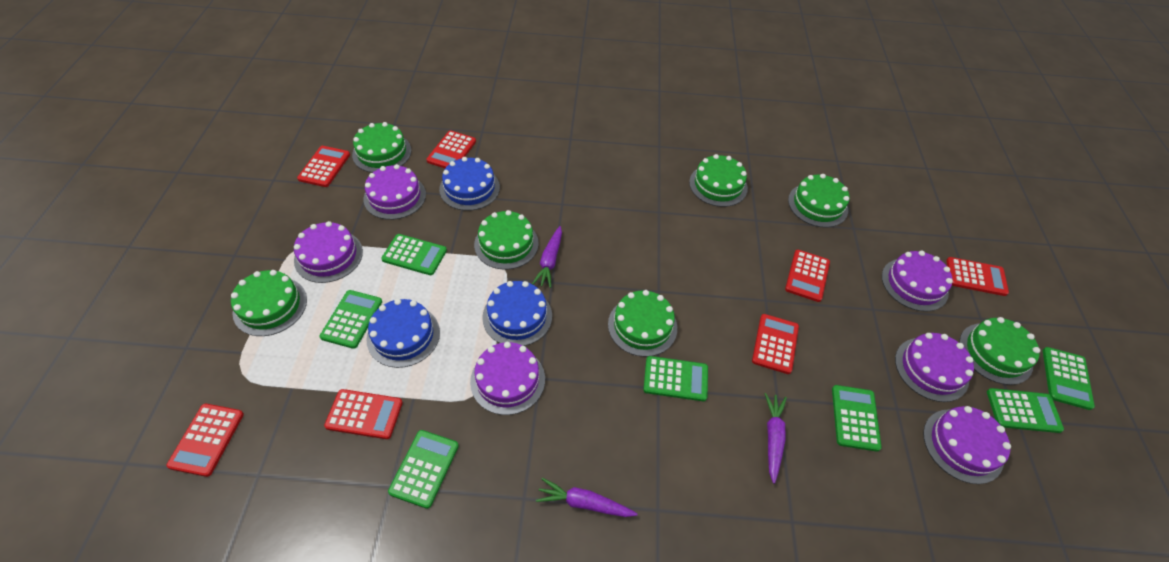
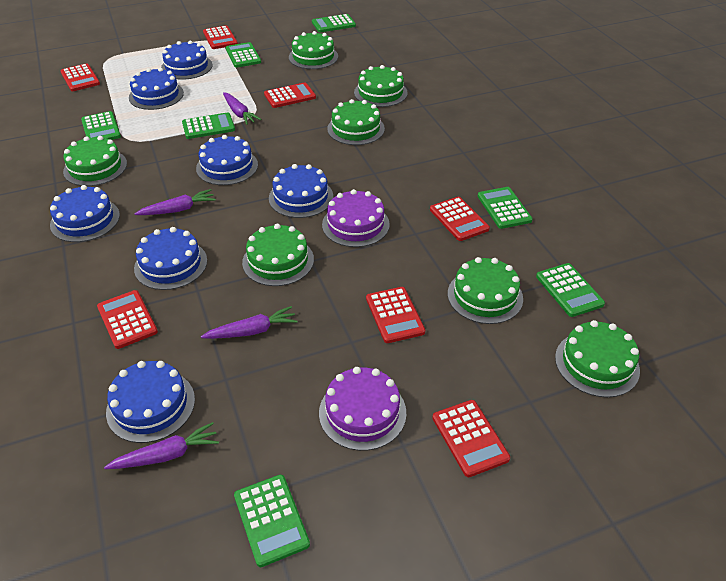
blue cake: 3 -> 7
purple cake: 6 -> 2
purple carrot: 3 -> 4

